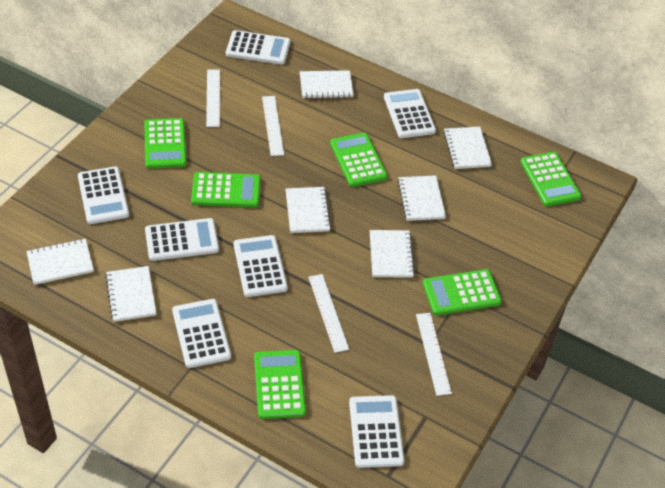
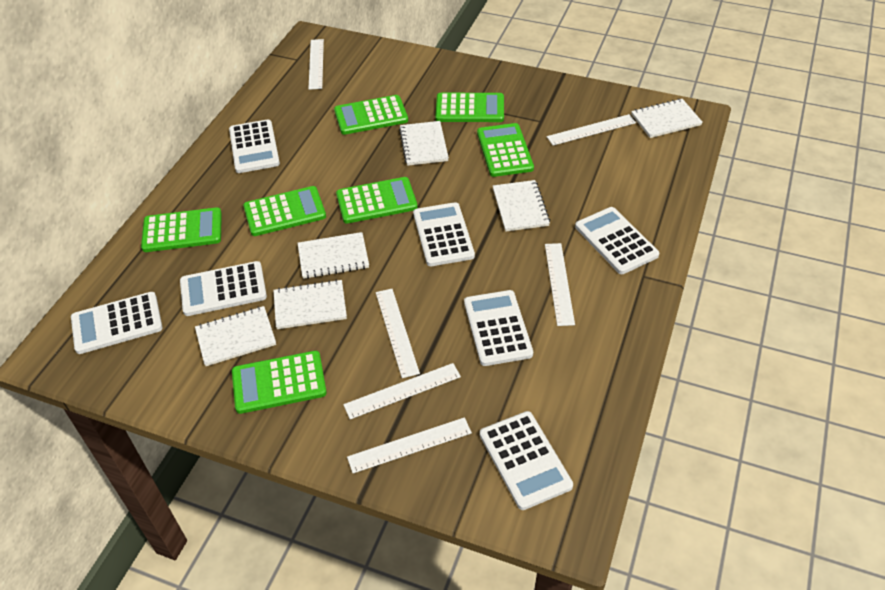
green calculator: 6 -> 7
white notebook: 7 -> 6
white ruler: 4 -> 6

